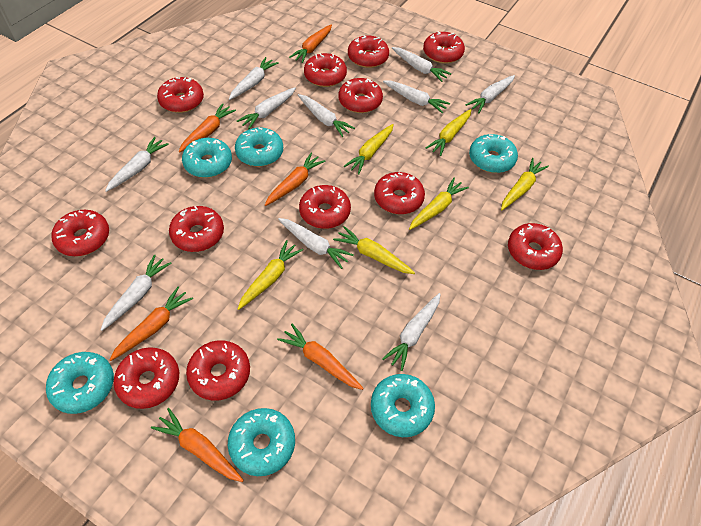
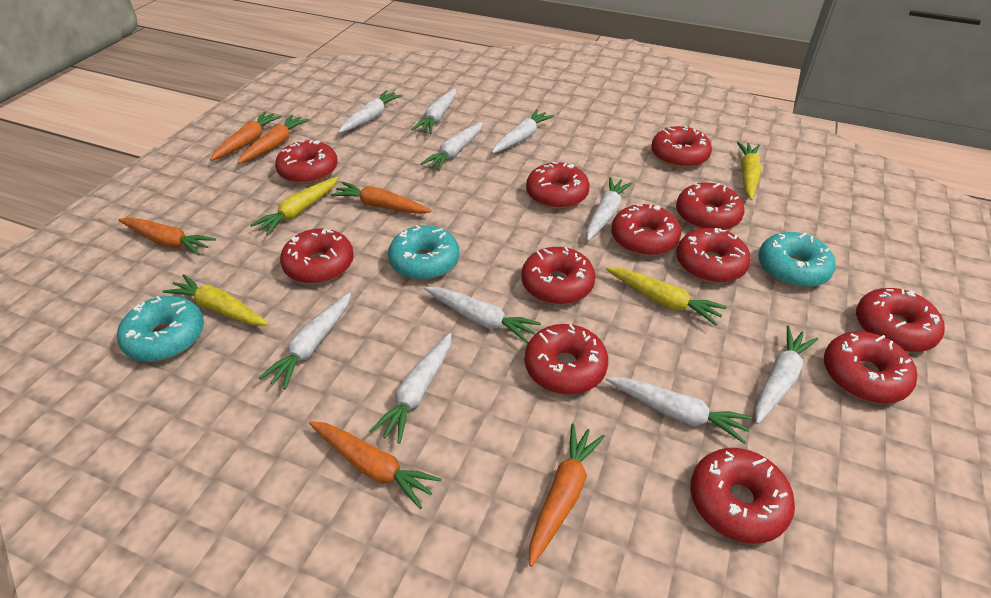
turquoise donut: 6 -> 3
yellow carrot: 6 -> 4

